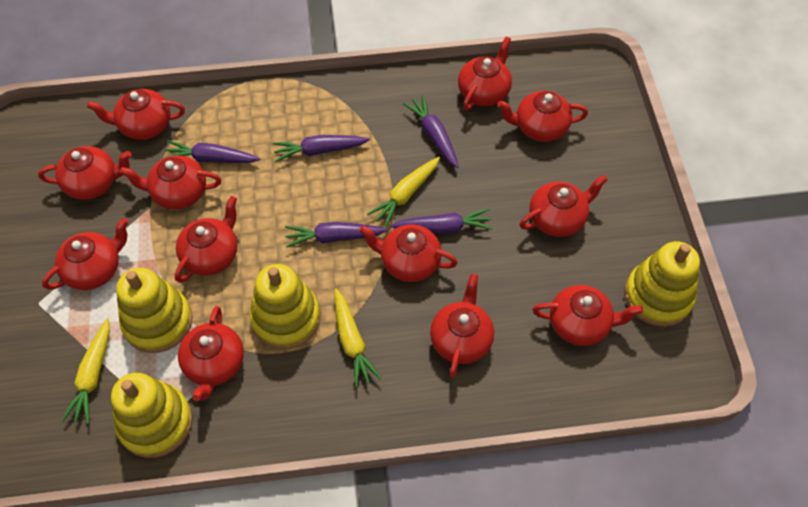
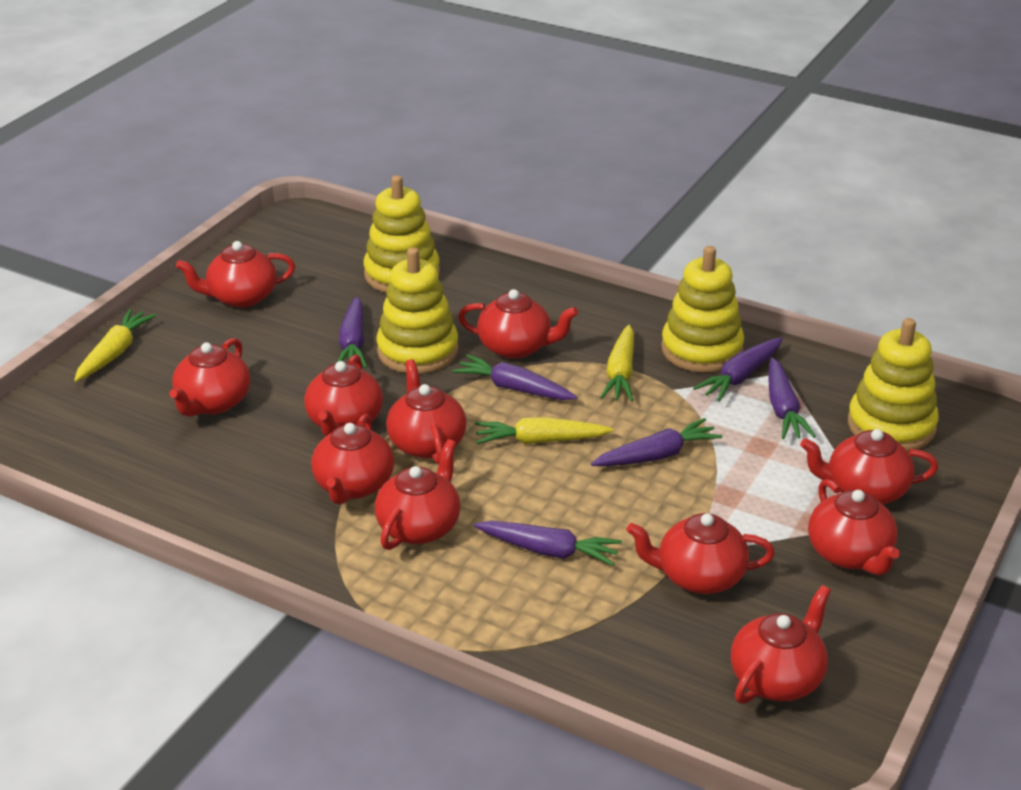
purple carrot: 5 -> 6
red teapot: 12 -> 11

